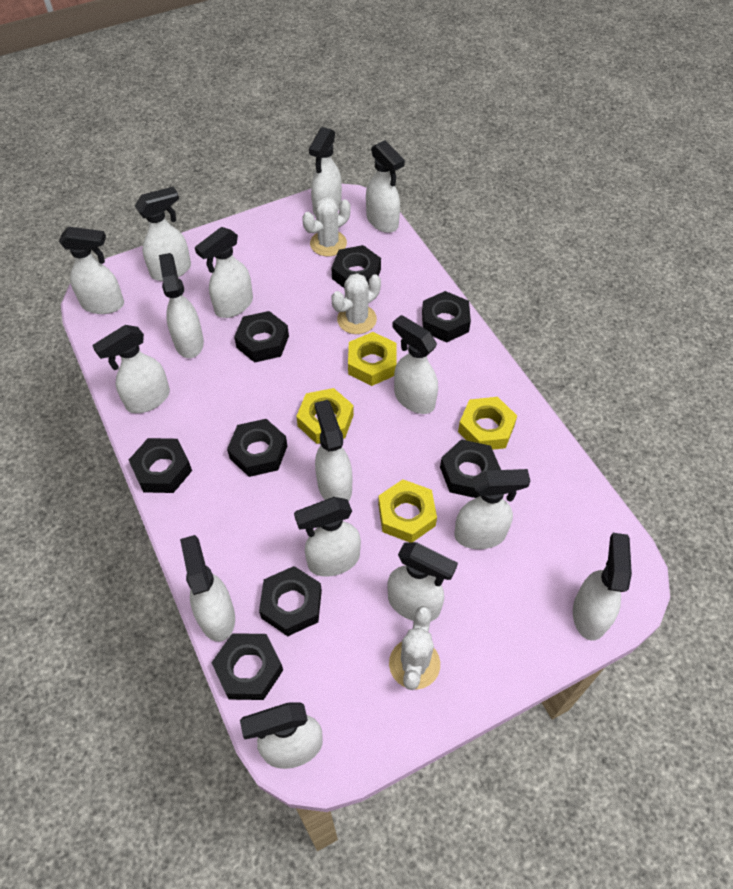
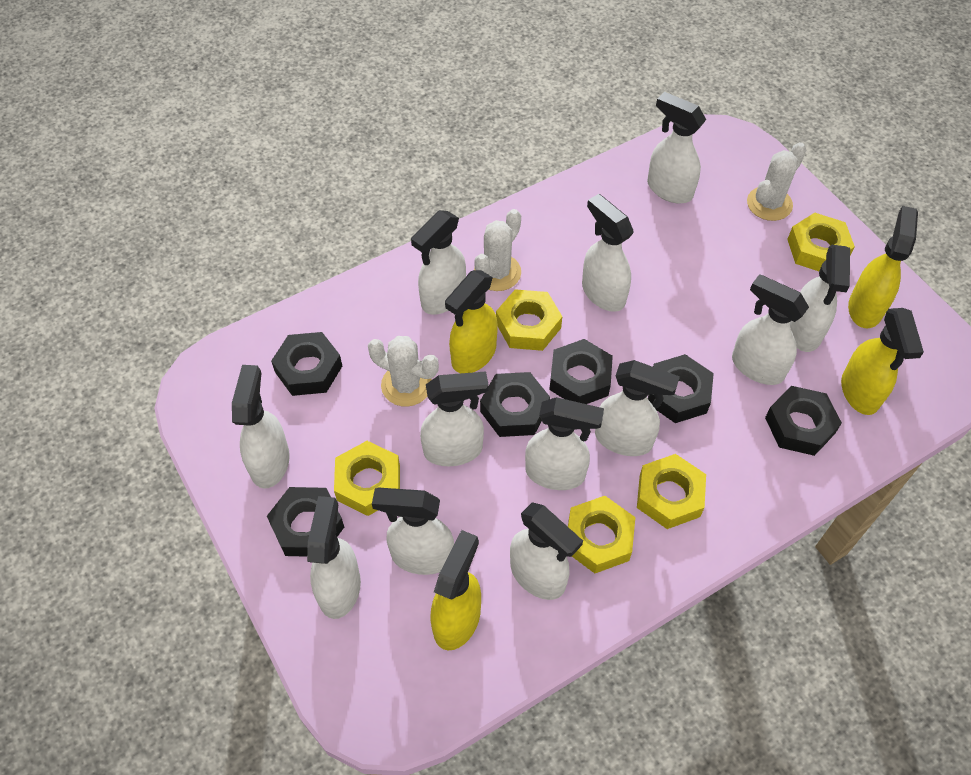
black nut: 8 -> 6
white spray bottle: 15 -> 12
yellow nut: 4 -> 5
yellow spray bottle: 0 -> 4

